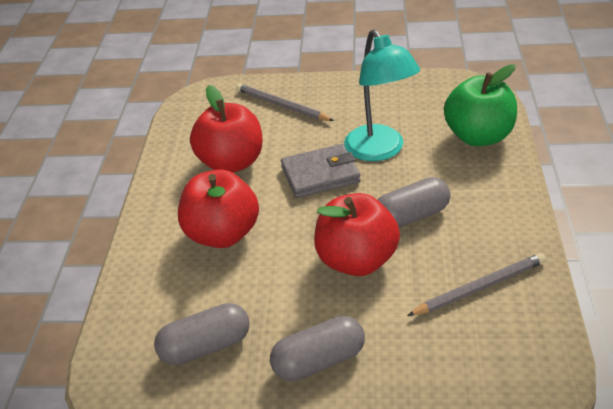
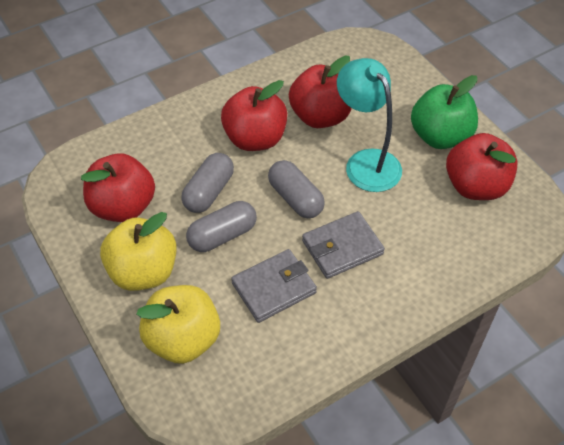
grey pencil: 2 -> 0
grey wallet: 1 -> 2
red apple: 3 -> 4
yellow apple: 0 -> 2

